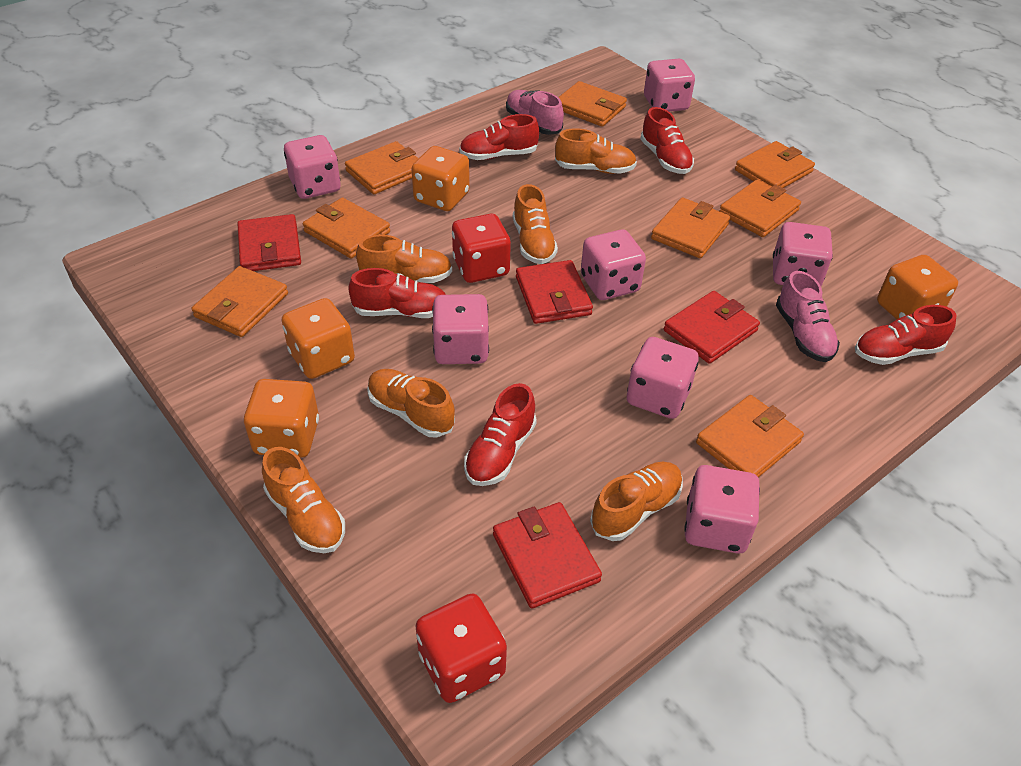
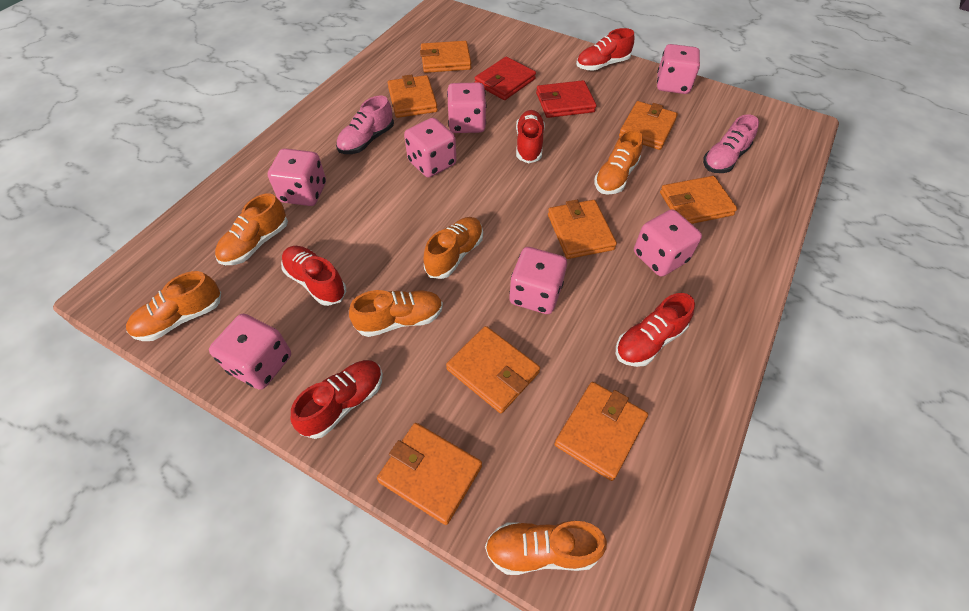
orange dice: 4 -> 0
red dice: 2 -> 0
red wallet: 4 -> 2

